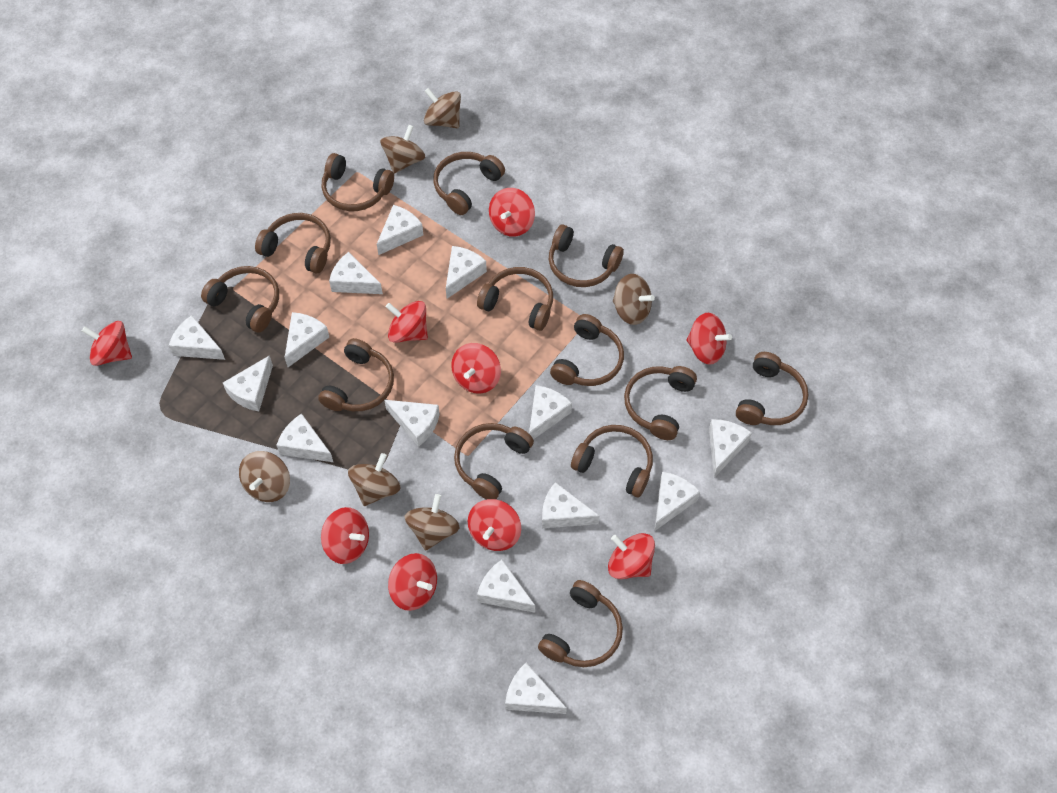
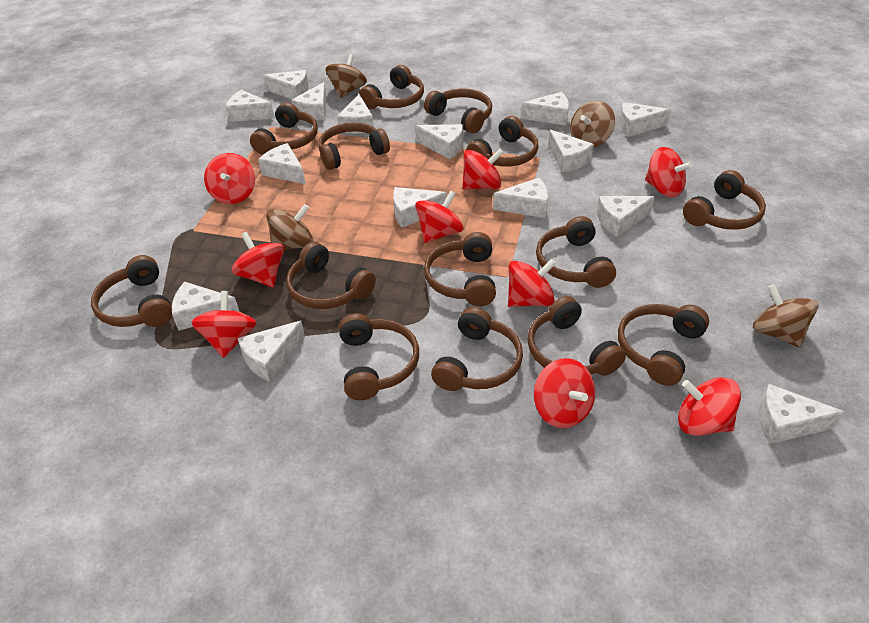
brown headphones: 13 -> 14
brown spinning top: 6 -> 4
white cheese: 14 -> 15

